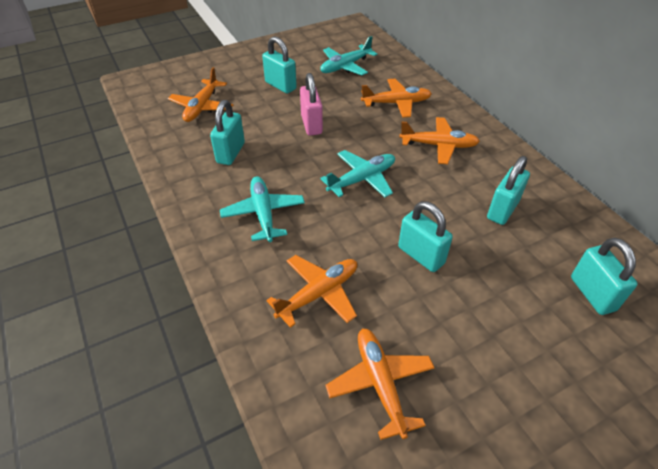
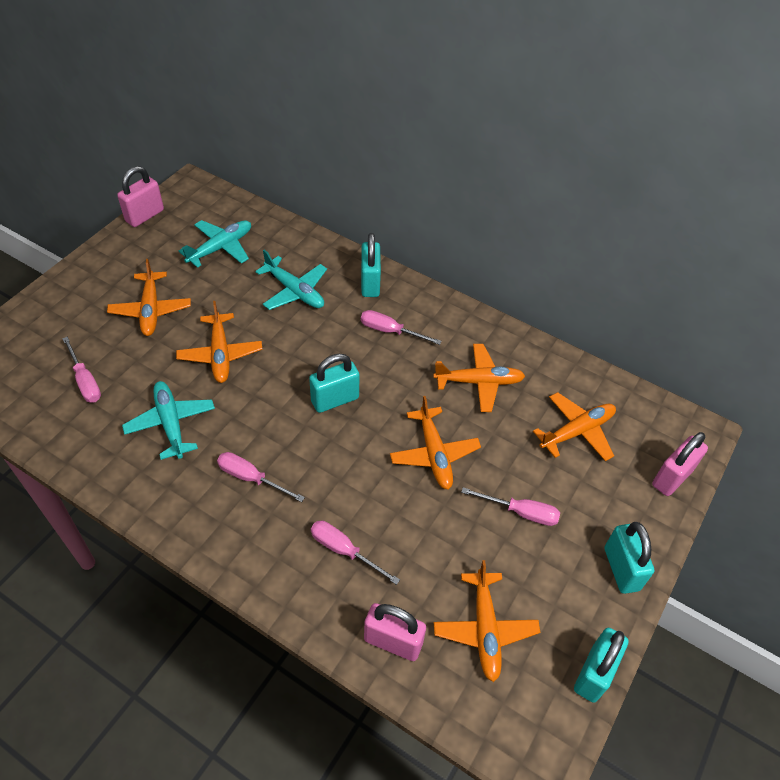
orange plane: 5 -> 6
pink padlock: 1 -> 3
pink screwdriver: 0 -> 5
turquoise padlock: 5 -> 4

